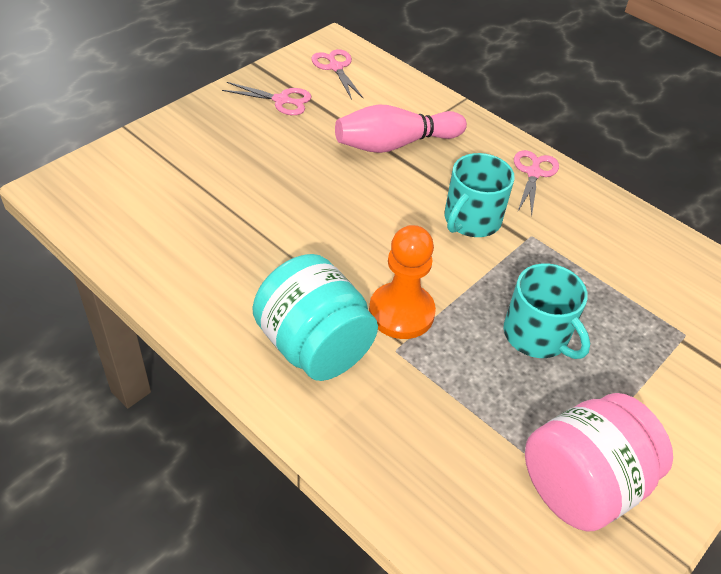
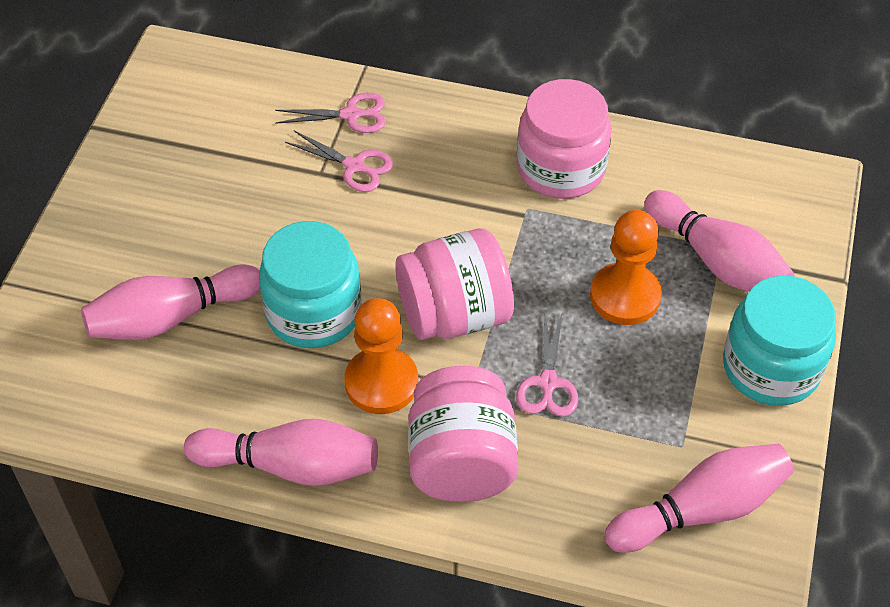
orange pawn: 1 -> 2
pink bowling pin: 1 -> 4
pink jar: 1 -> 3
turquoise jar: 1 -> 2
turquoise mug: 2 -> 0

